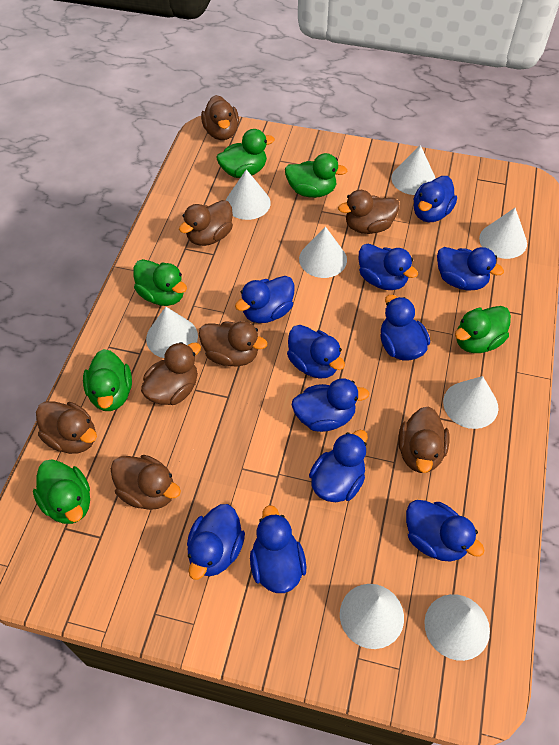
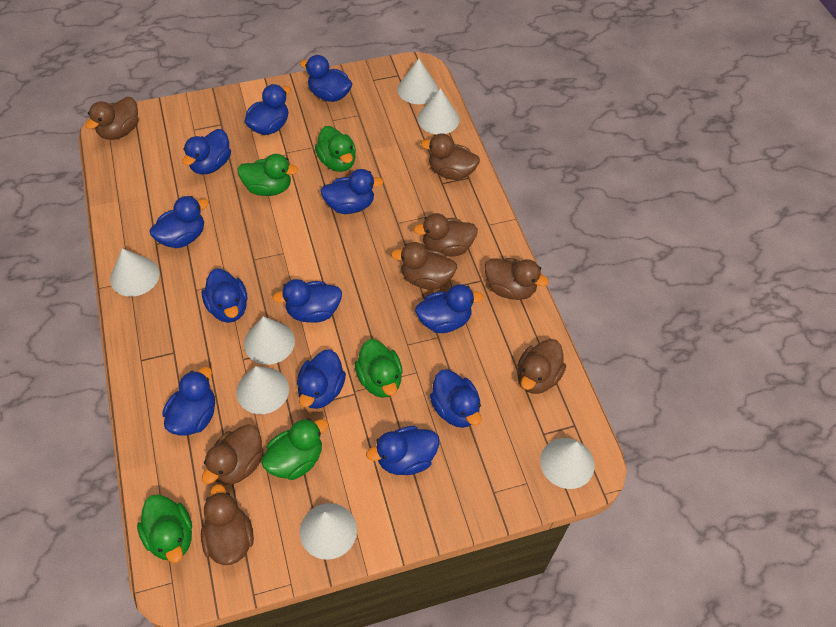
blue duck: 11 -> 12
green duck: 6 -> 5
white cone: 8 -> 7

